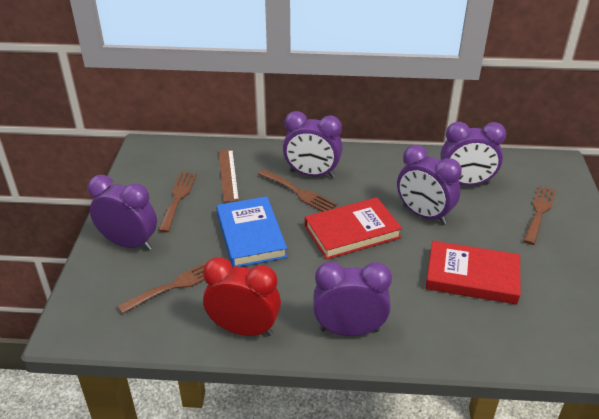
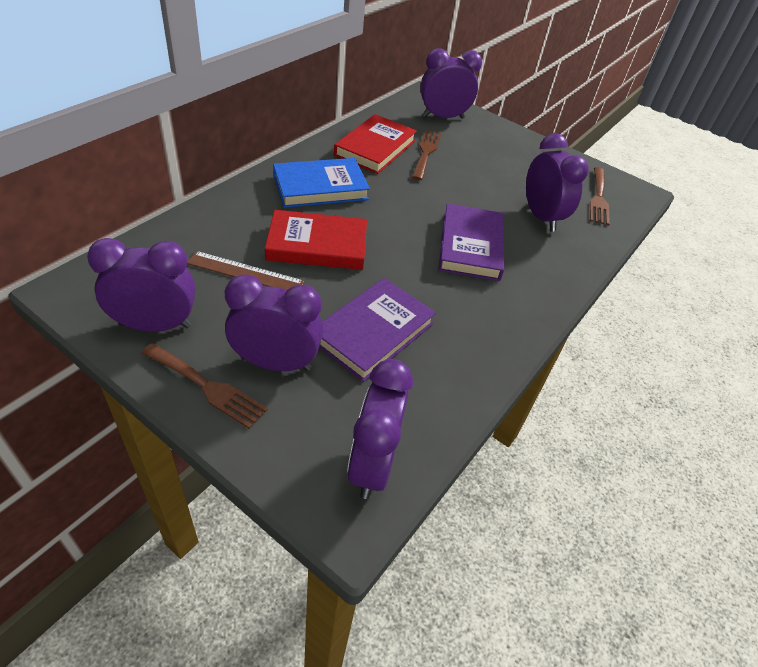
brown fork: 4 -> 3
purple book: 0 -> 2
red clock: 1 -> 0

